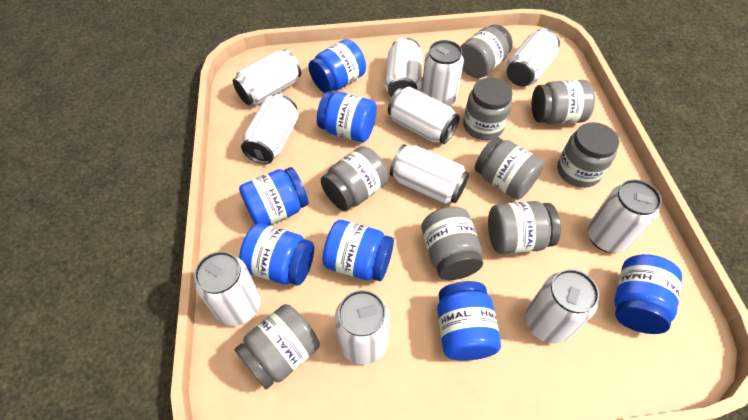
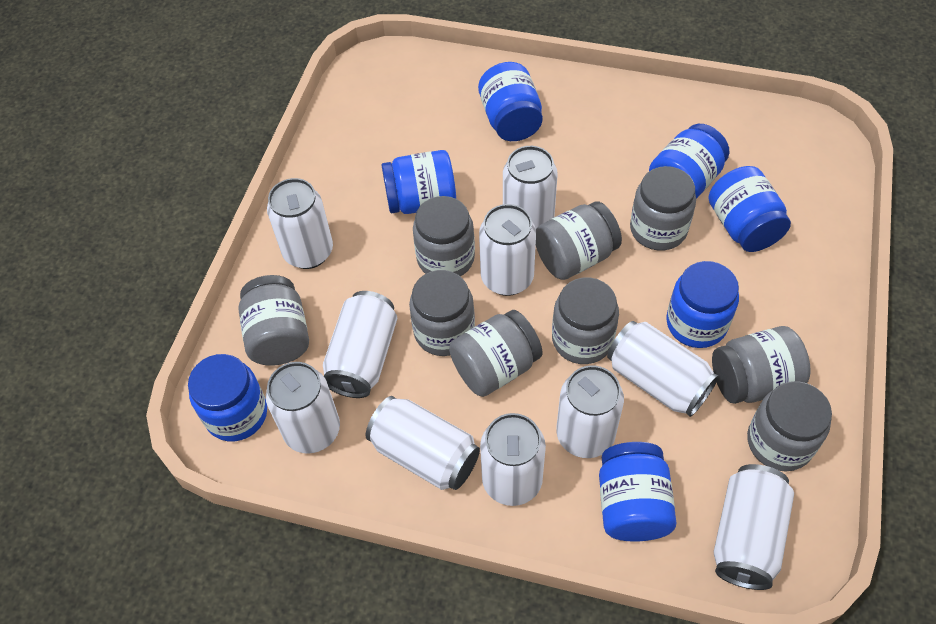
white can: 11 -> 10

